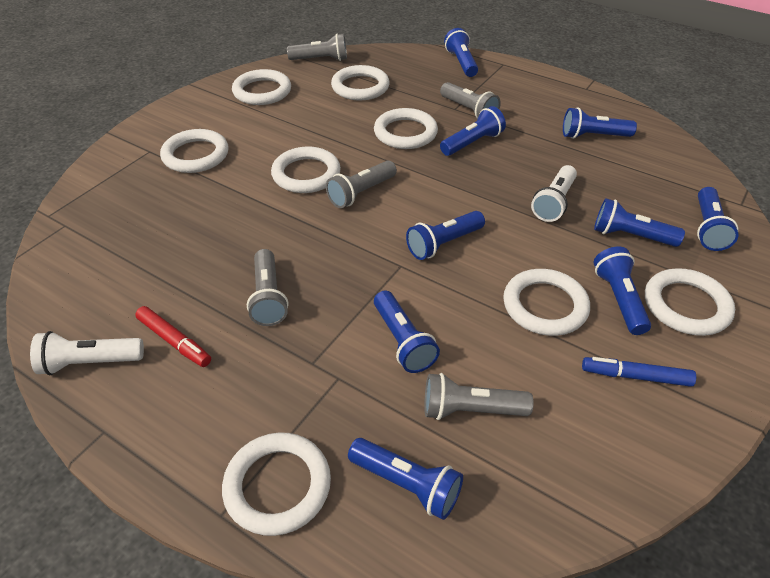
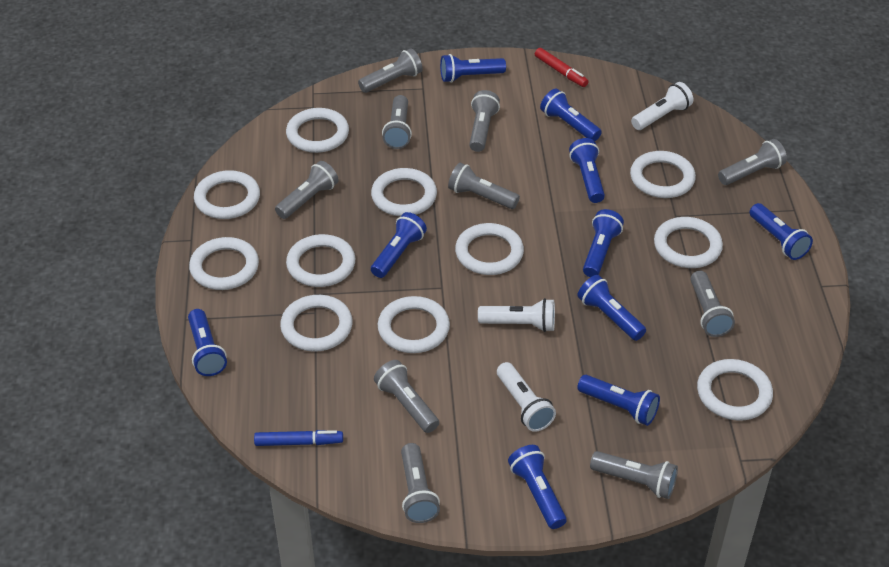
blue flashlight: 9 -> 10
grey flashlight: 5 -> 10
white flashlight: 2 -> 3
white ring: 8 -> 11

